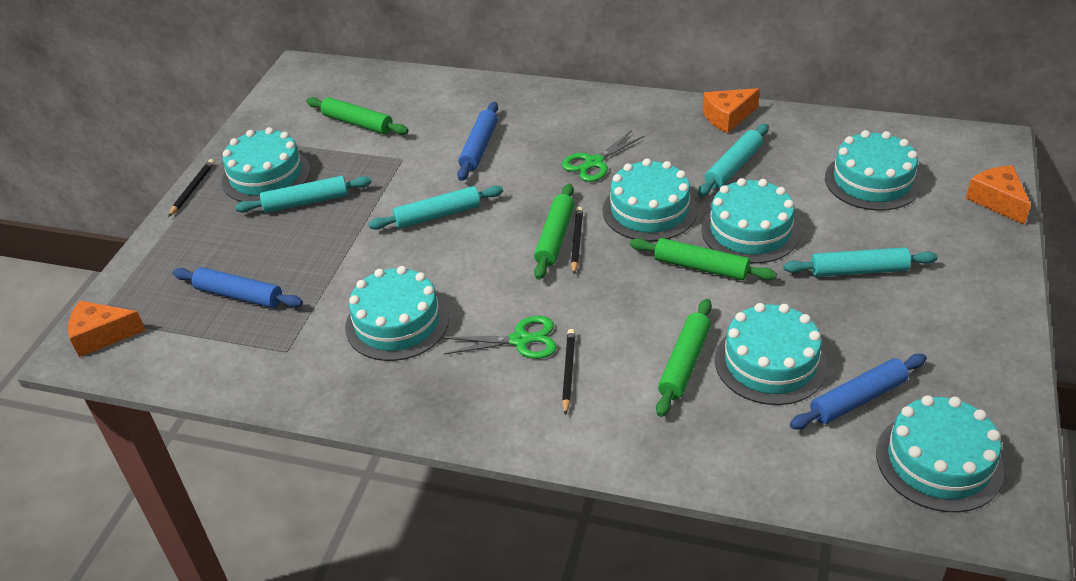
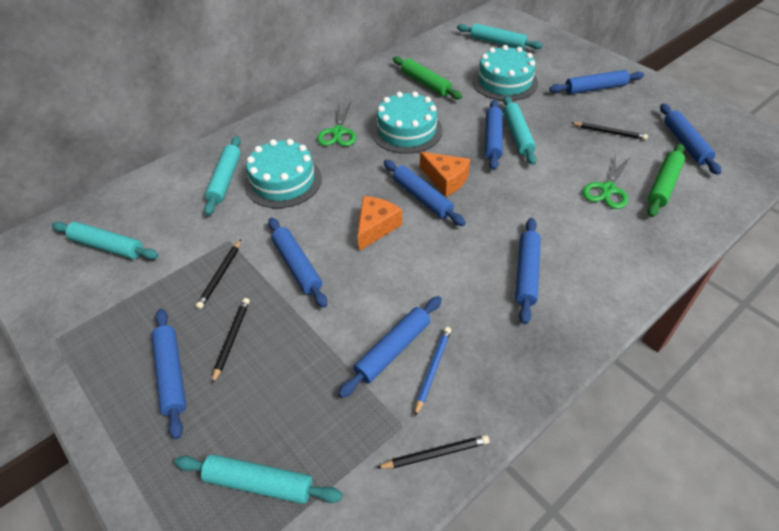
black pencil: 3 -> 4
blue pencil: 0 -> 1
blue rolling pin: 3 -> 8
green rolling pin: 4 -> 2
orange cheese: 3 -> 2
turquoise cake: 7 -> 3
turquoise rolling pin: 4 -> 5

